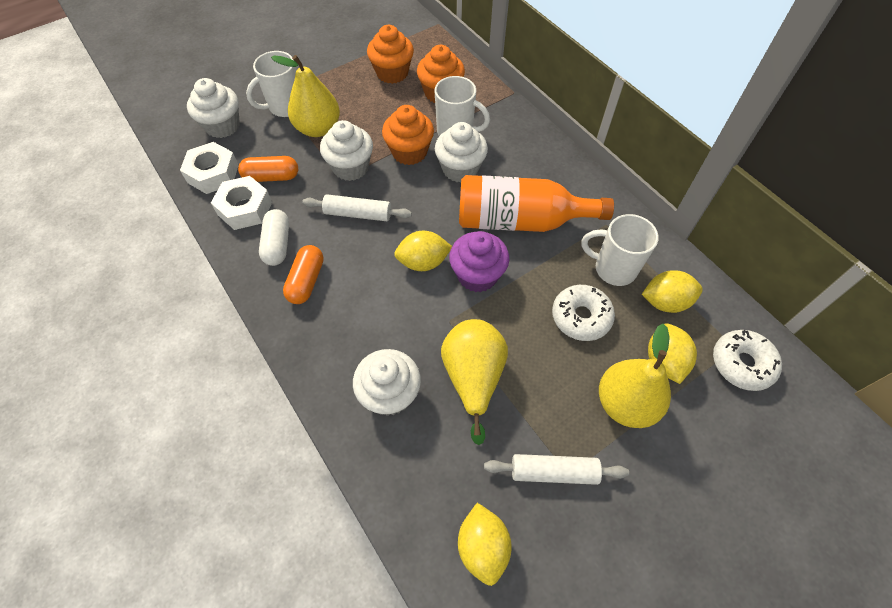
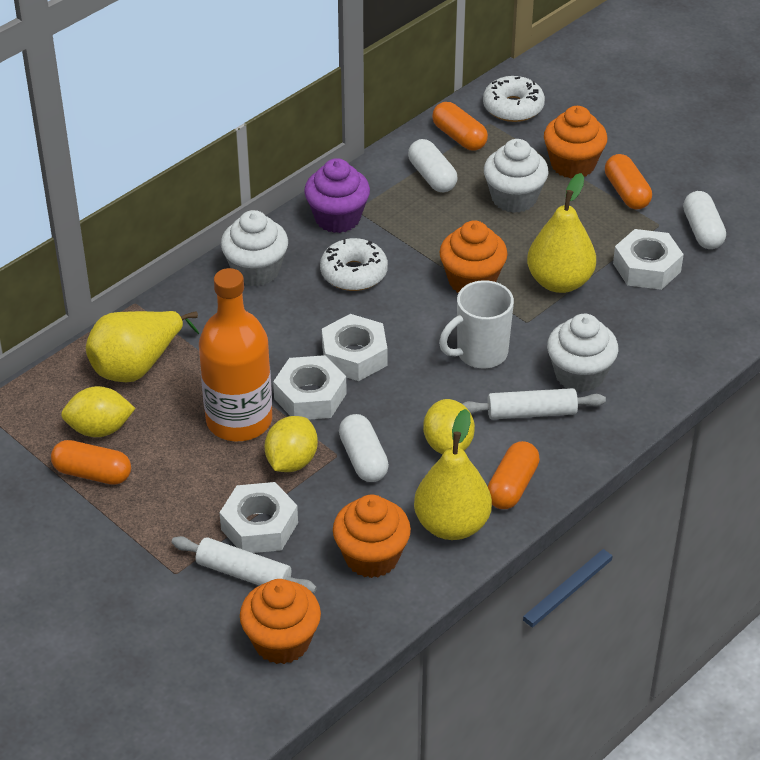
orange capsule: 2 -> 4
orange cupcake: 3 -> 4
white capsule: 1 -> 3
white cupcake: 4 -> 3
white mug: 3 -> 1
white nut: 2 -> 4
yellow lemon: 4 -> 3

